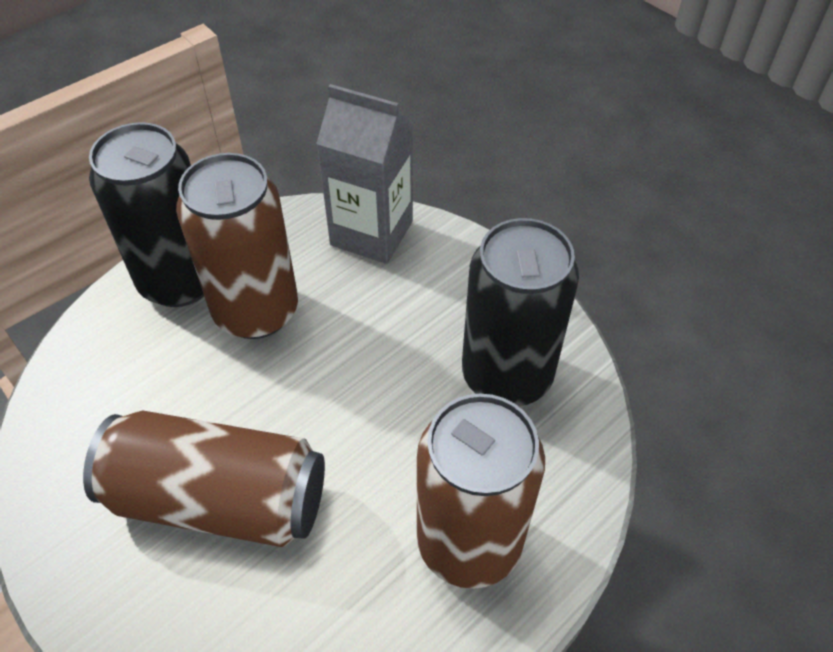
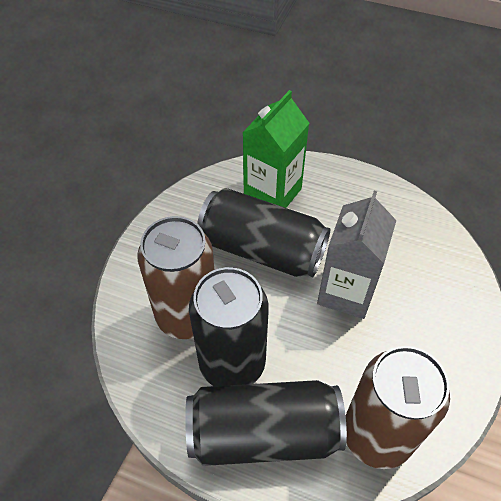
black can: 2 -> 3
brown can: 3 -> 2
green carton: 0 -> 1

